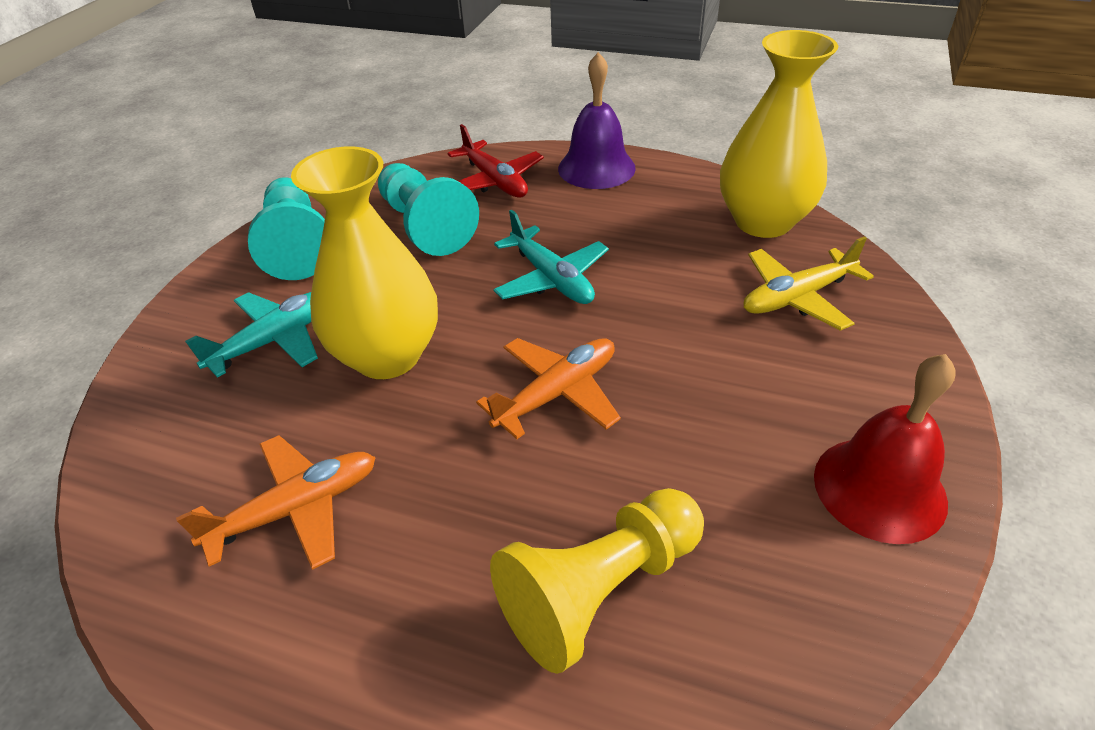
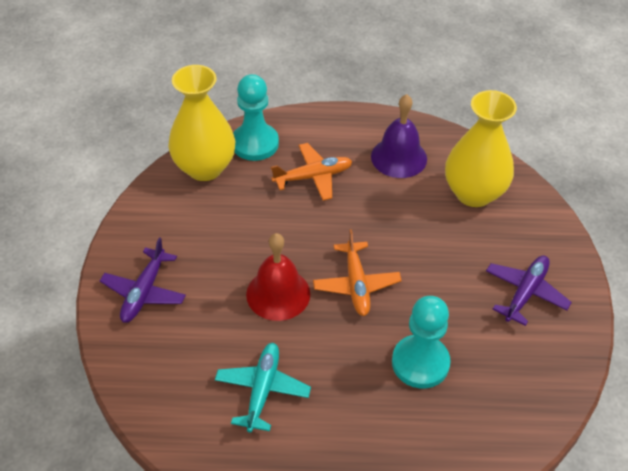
purple plane: 0 -> 2
red plane: 1 -> 0
turquoise plane: 2 -> 1
yellow pawn: 1 -> 0
yellow plane: 1 -> 0

